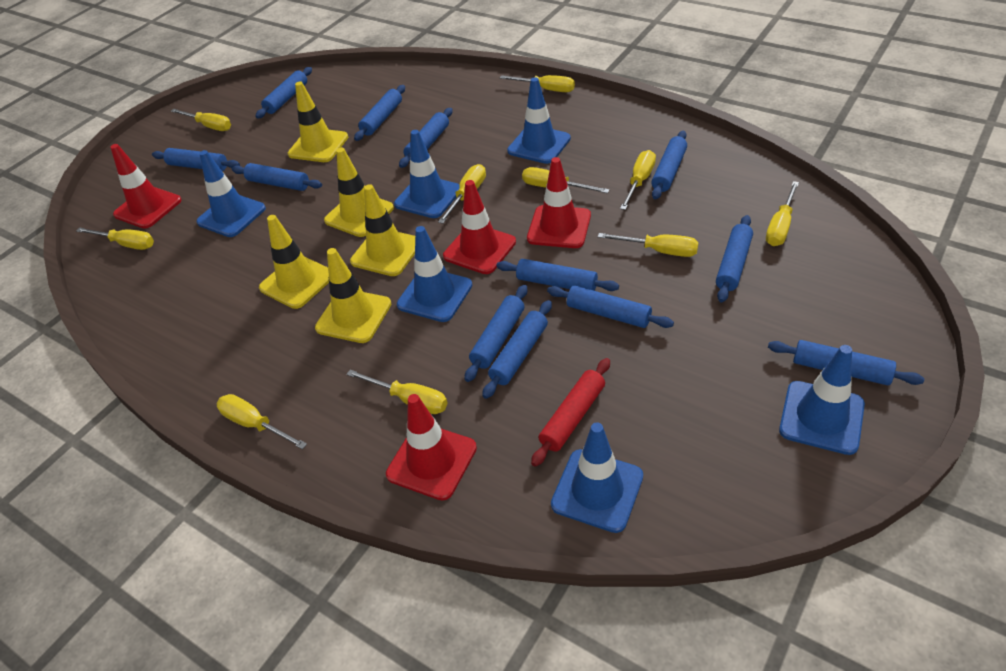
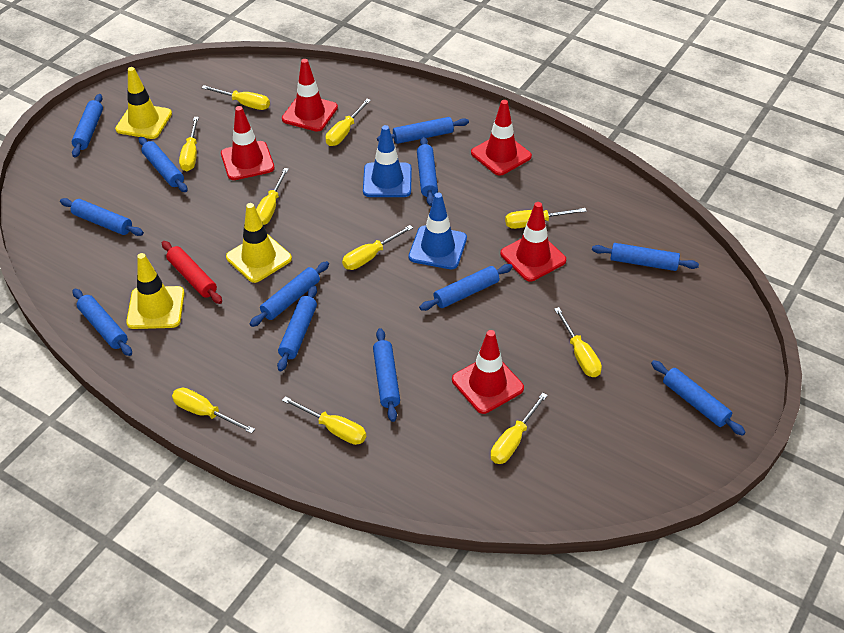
blue traffic cone: 6 -> 2
red traffic cone: 4 -> 5
yellow traffic cone: 5 -> 3

